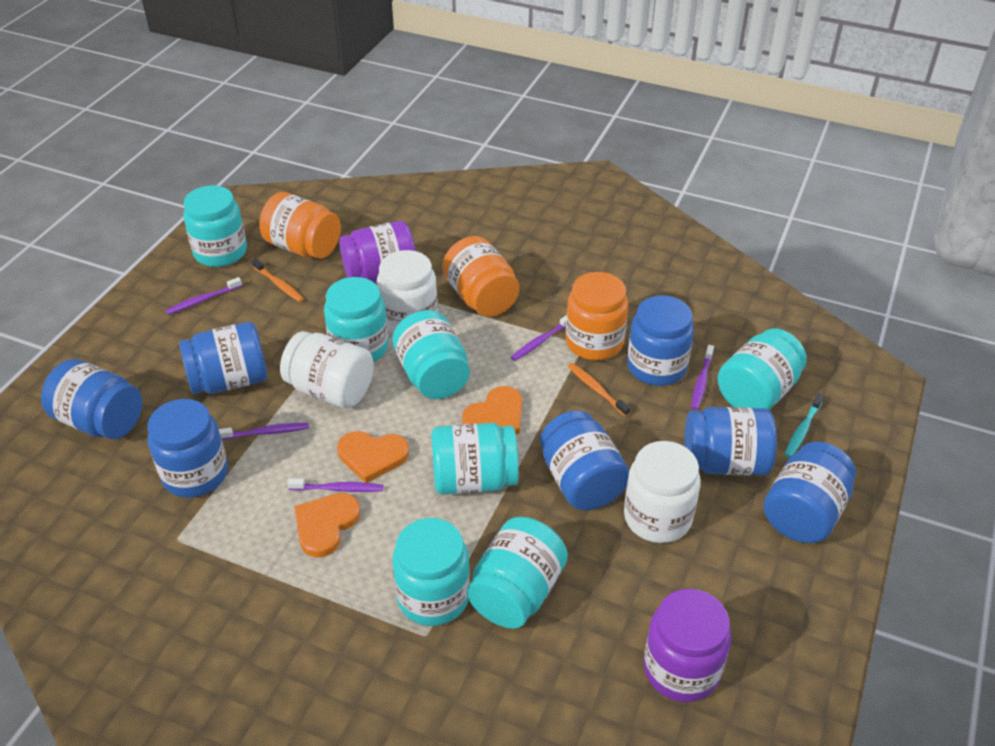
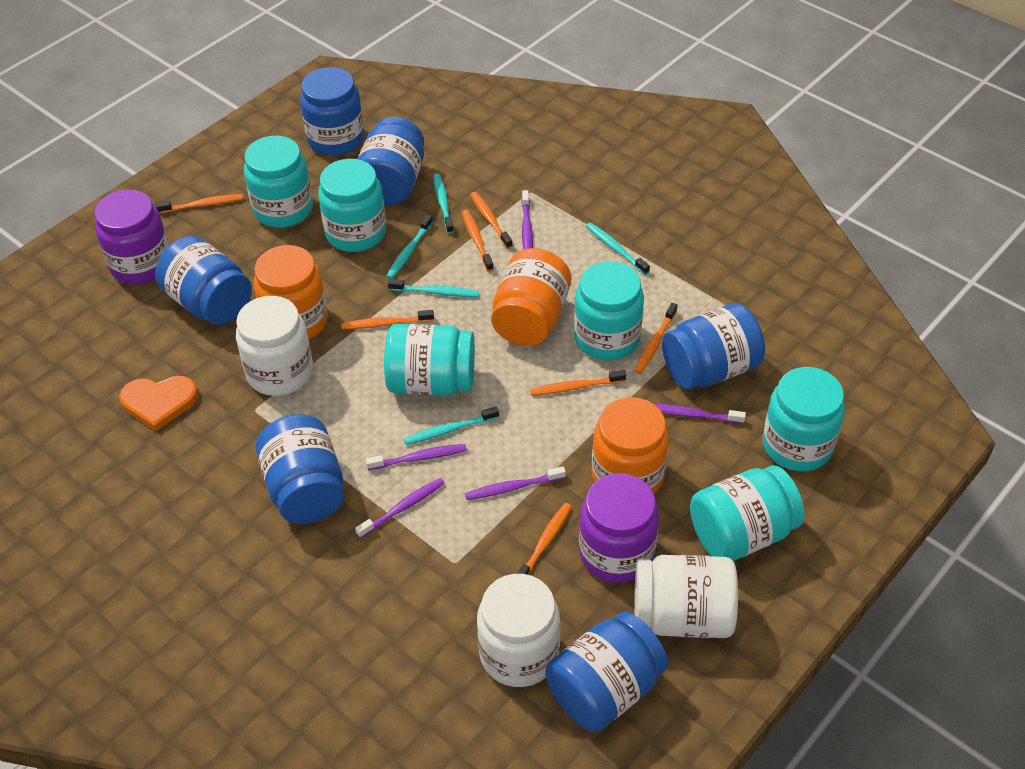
blue jar: 7 -> 6
orange heart: 3 -> 1
orange toothbrush: 2 -> 7
turquoise jar: 7 -> 6
turquoise toothbrush: 1 -> 5

